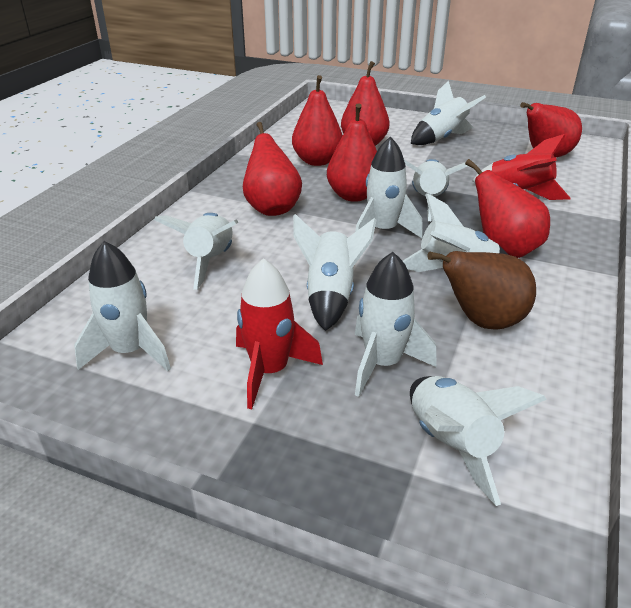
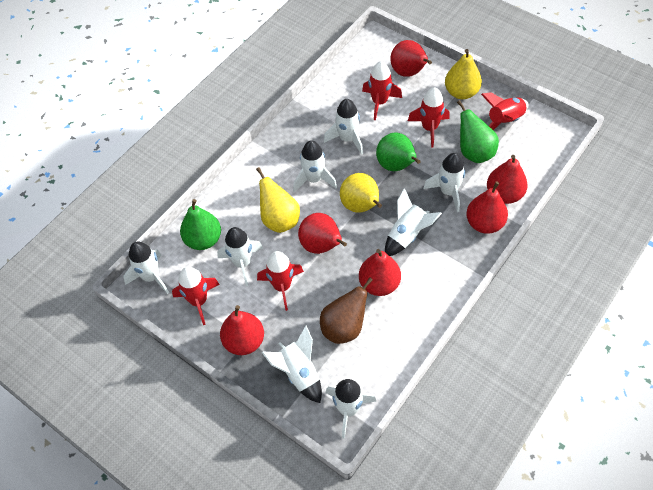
green pear: 0 -> 3
red rocket: 2 -> 5
white rocket: 9 -> 8
yellow pear: 0 -> 3

